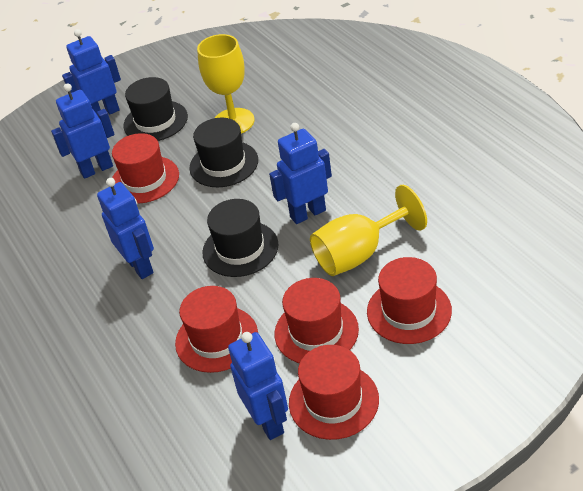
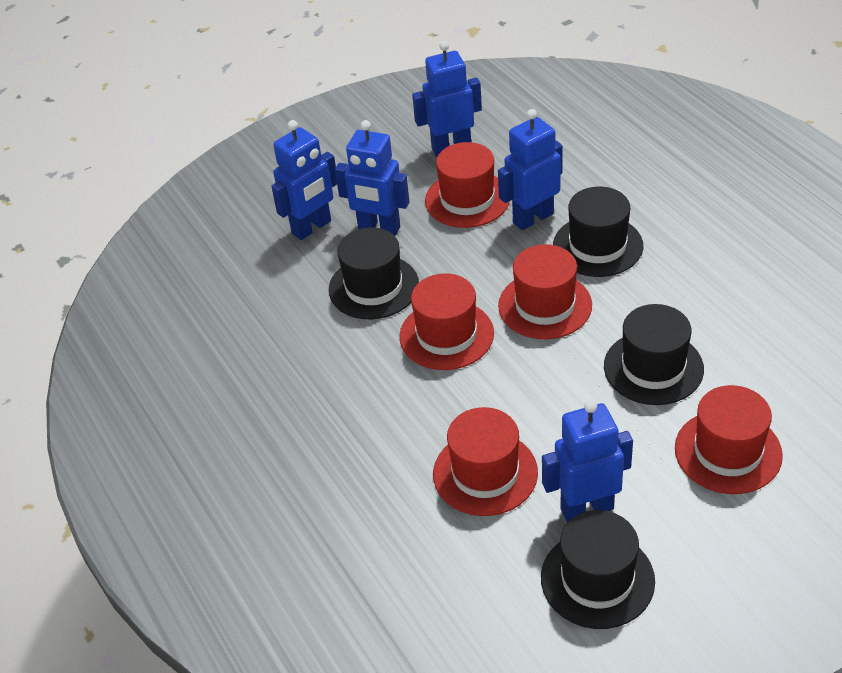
black hat: 3 -> 4
yellow goblet: 2 -> 0

